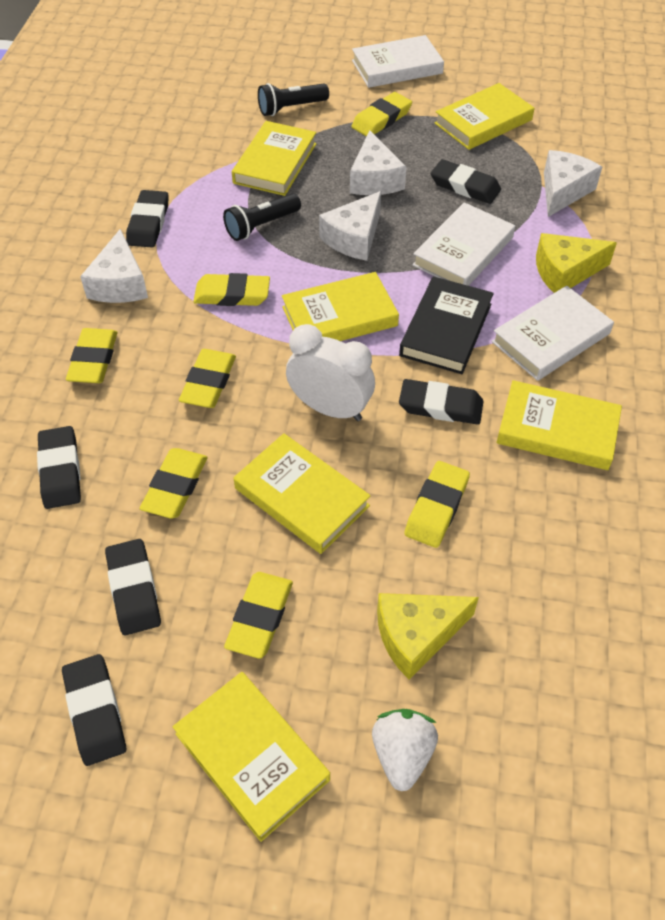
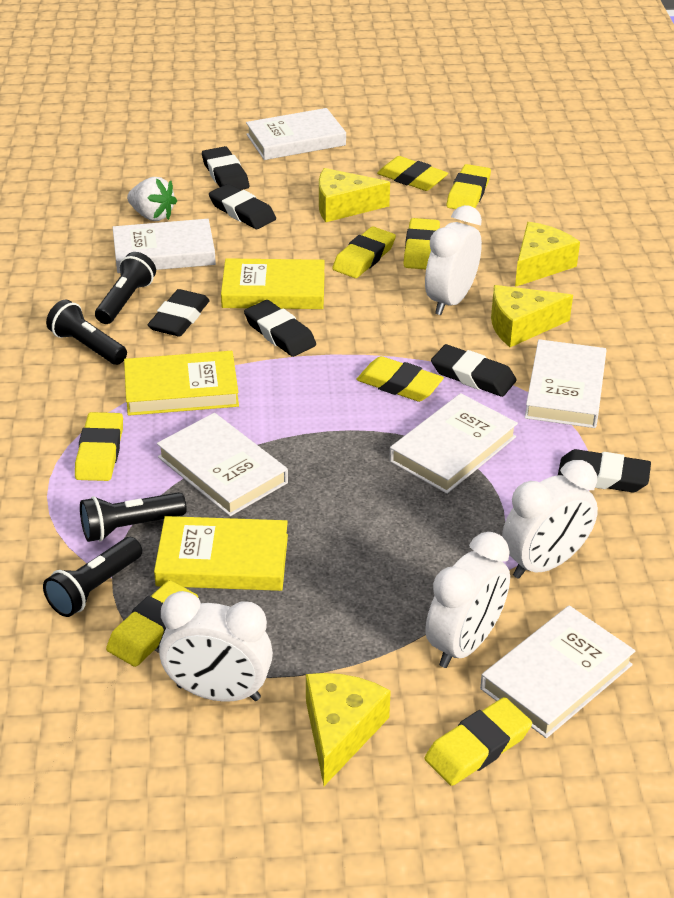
black book: 1 -> 0
black flashlight: 2 -> 4
white book: 3 -> 6
white cheese: 4 -> 0
white clock: 1 -> 4
yellow book: 6 -> 3
yellow cheese: 2 -> 4
yellow eraser: 7 -> 8

